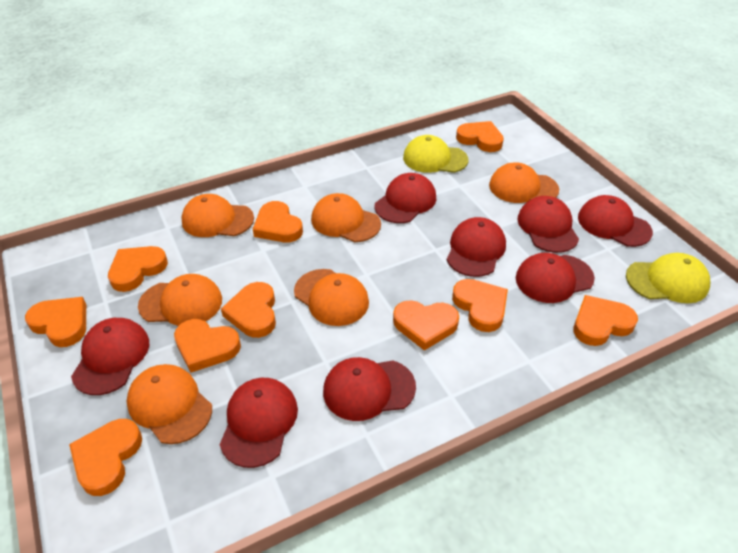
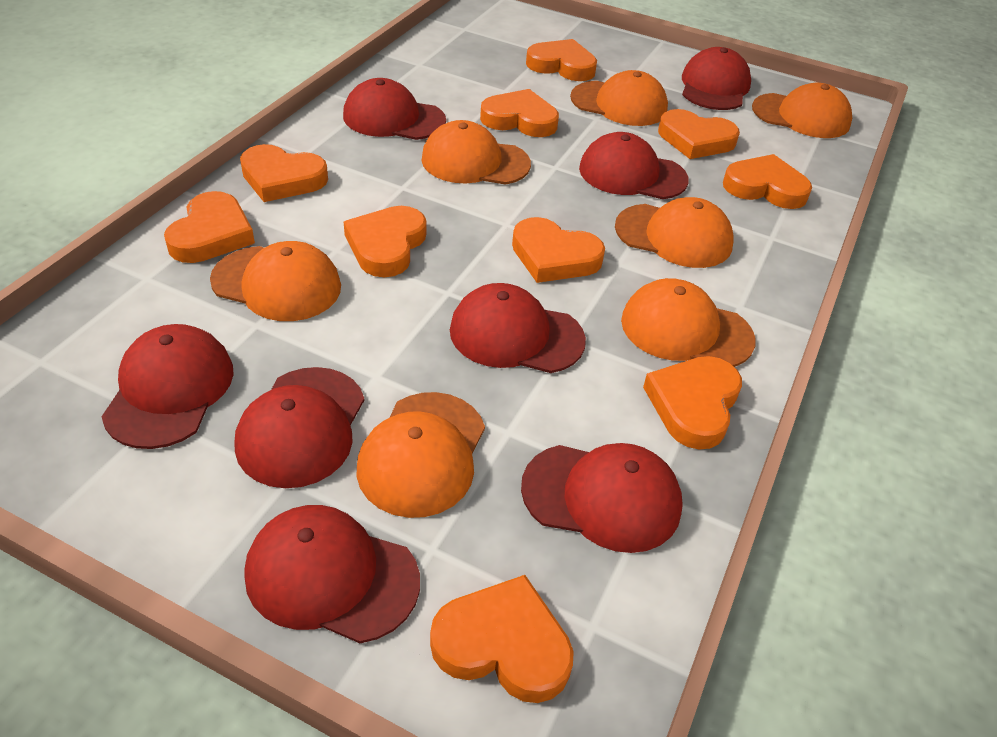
orange cap: 6 -> 7
yellow cap: 2 -> 0

